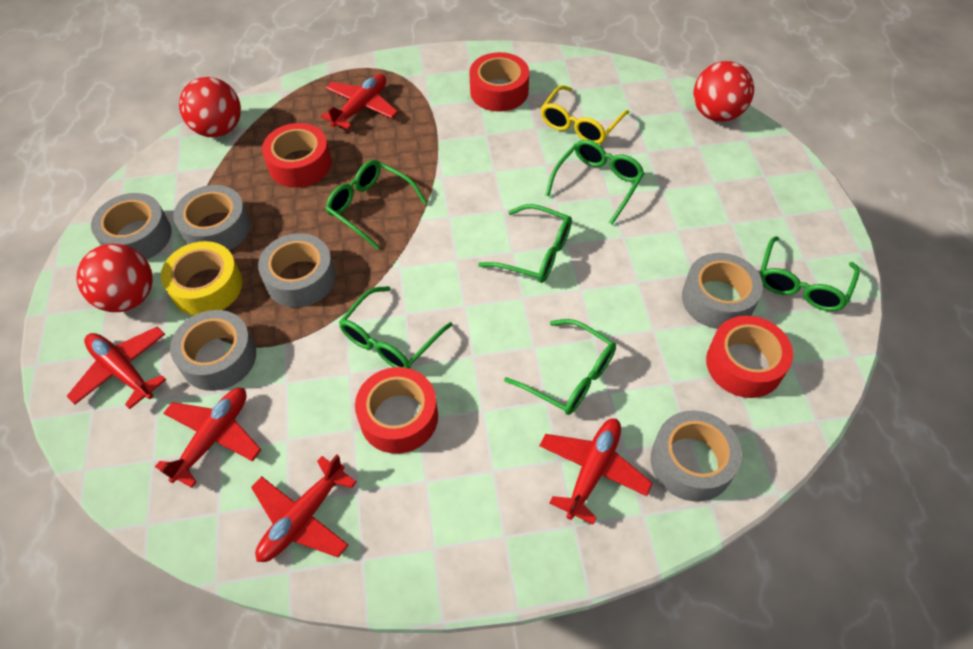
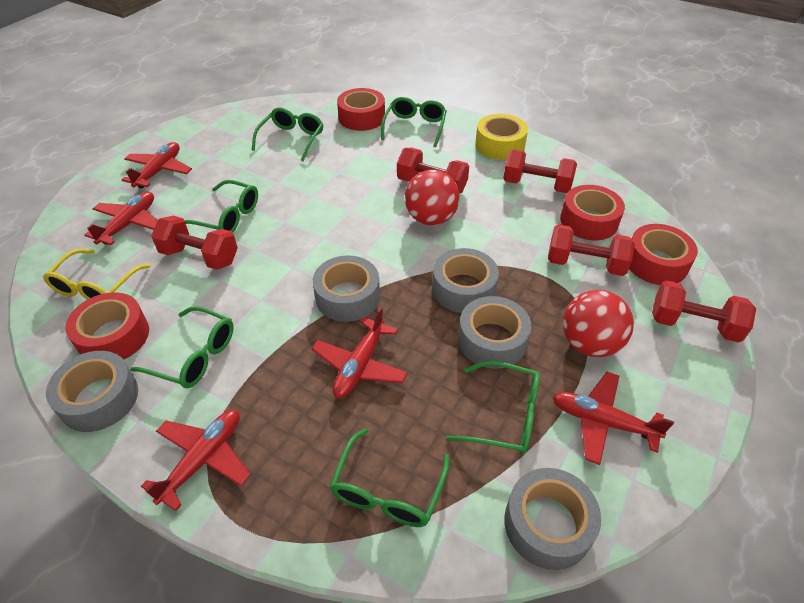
grey tape: 6 -> 5
red ball: 3 -> 2
red dumbbell: 0 -> 5

